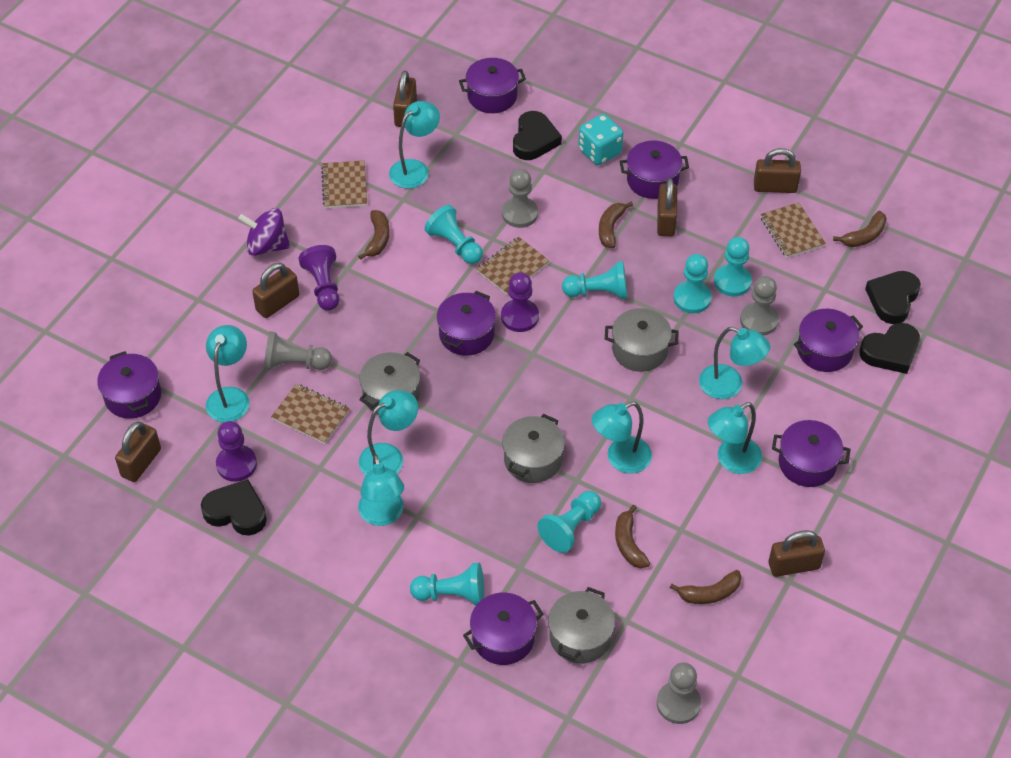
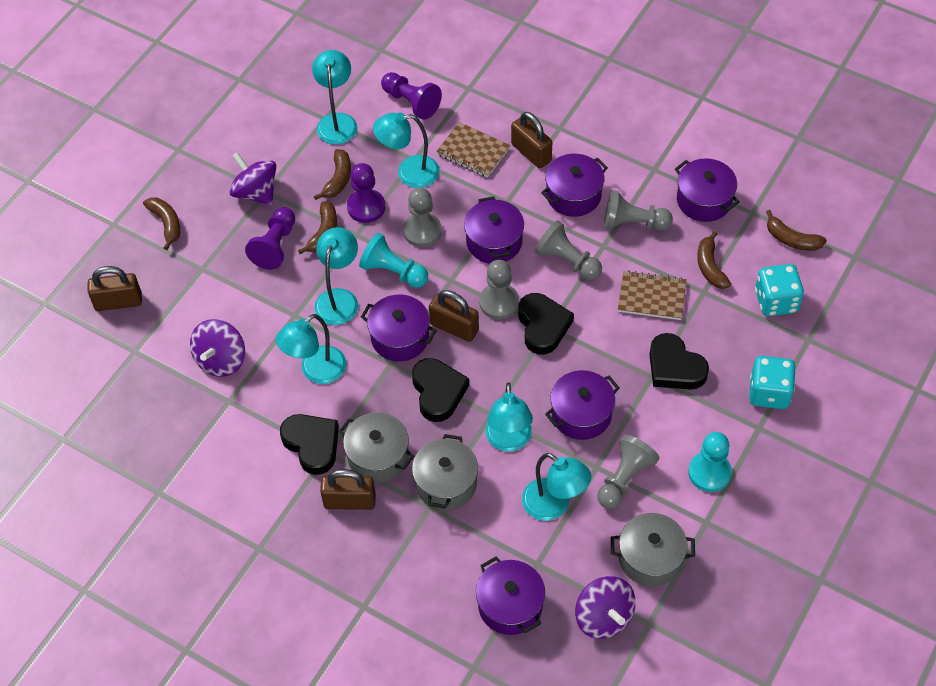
brown notebook: 4 -> 2
brown padlock: 6 -> 4
grey pawn: 4 -> 5
grey pot: 4 -> 3
purple pot: 7 -> 6
purple spinning top: 1 -> 3
turquoise dice: 1 -> 2
turquoise lamp: 7 -> 6
turquoise pawn: 6 -> 2

